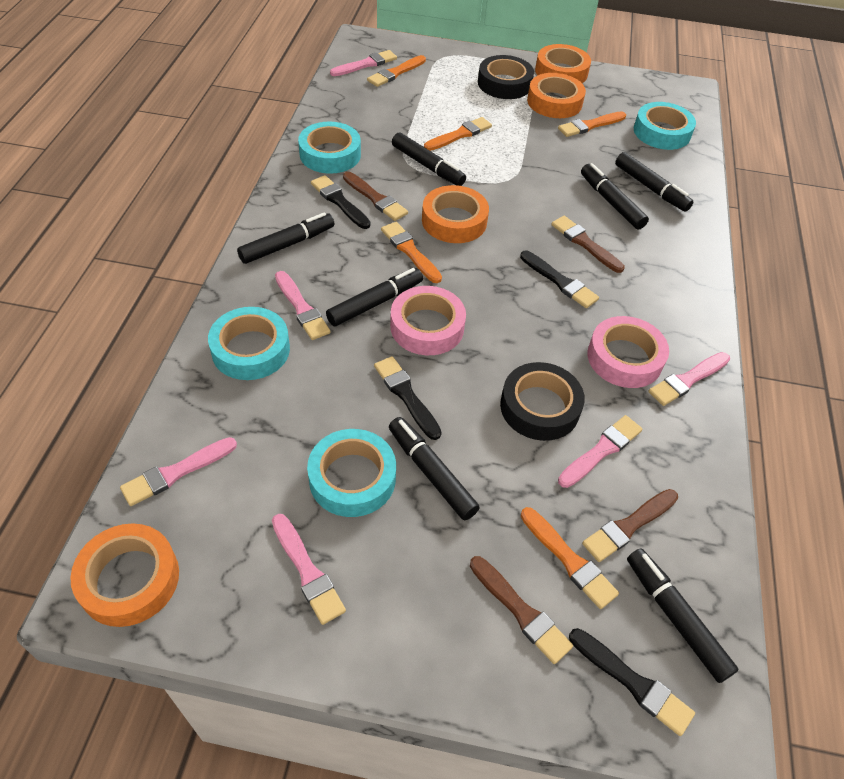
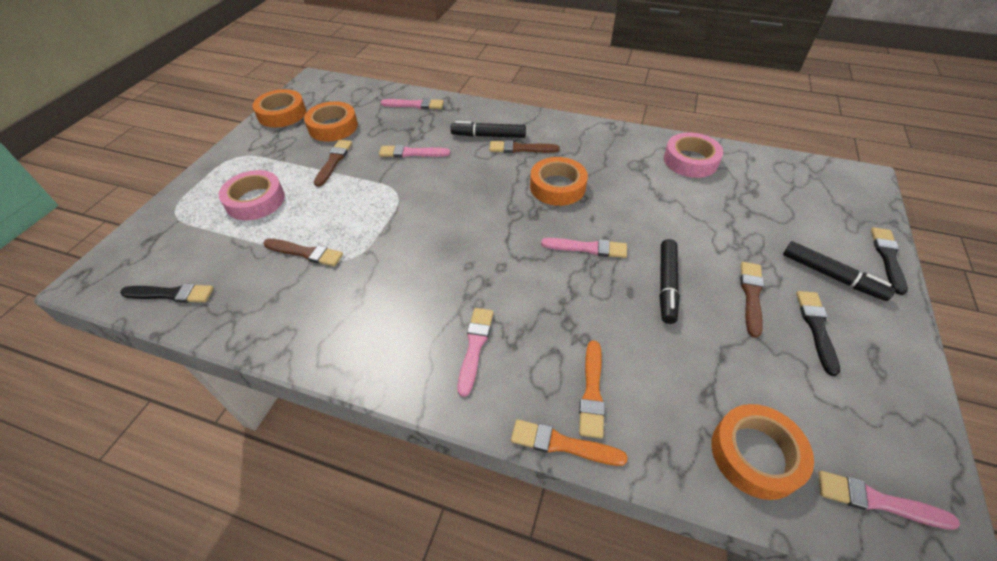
black brush: 4 -> 3
black marker: 7 -> 3
black tape: 2 -> 0
orange brush: 5 -> 2
pink brush: 6 -> 5
turquoise tape: 4 -> 0

